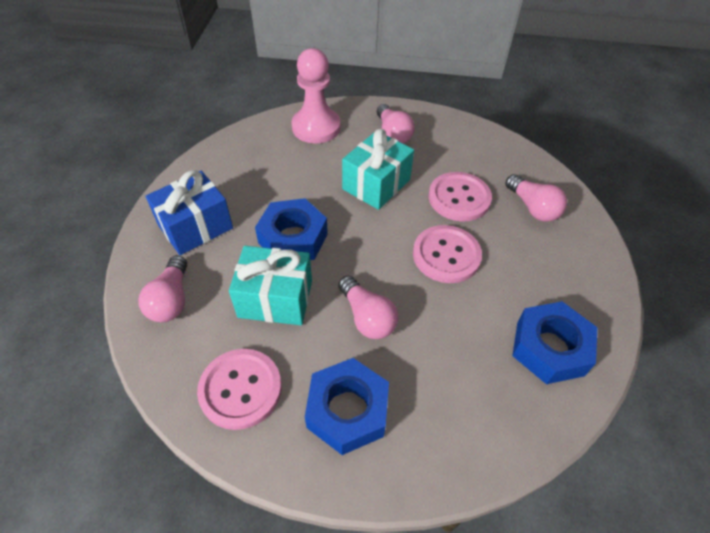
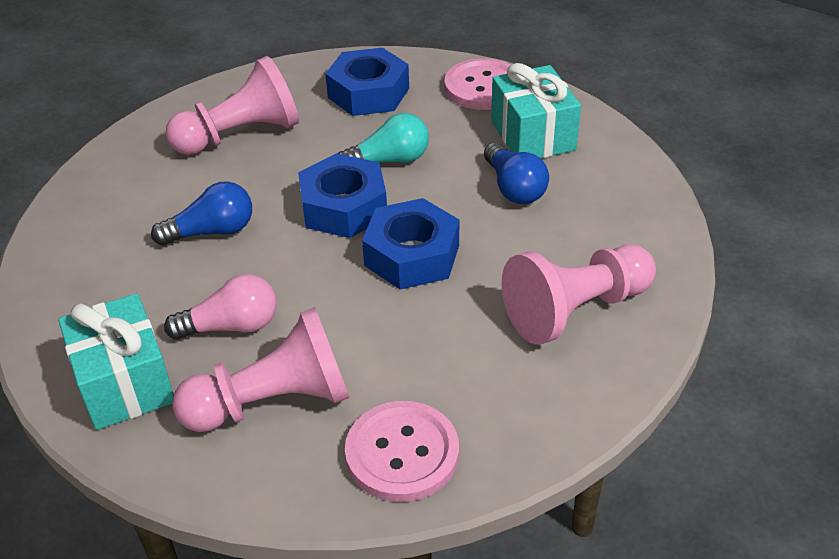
blue gift: 1 -> 0
blue light bulb: 0 -> 2
pink button: 3 -> 2
pink light bulb: 4 -> 1
pink pawn: 1 -> 3
turquoise light bulb: 0 -> 1

